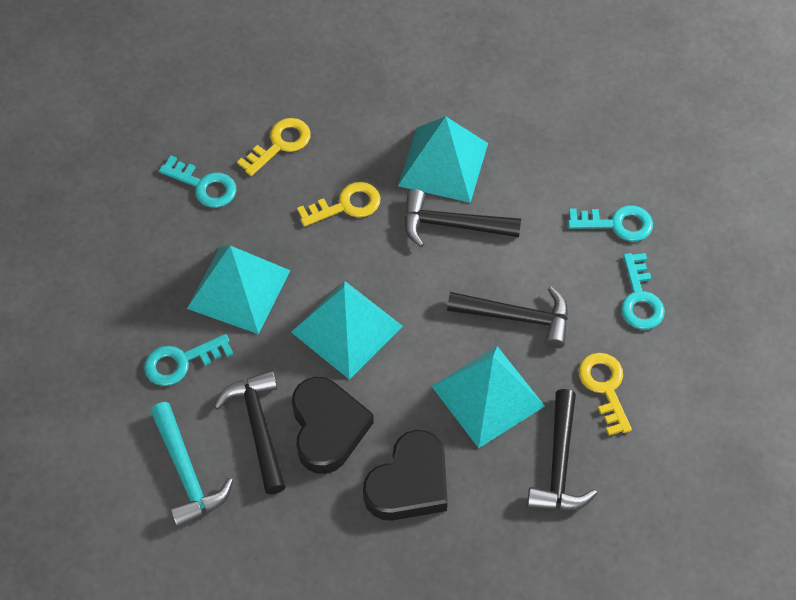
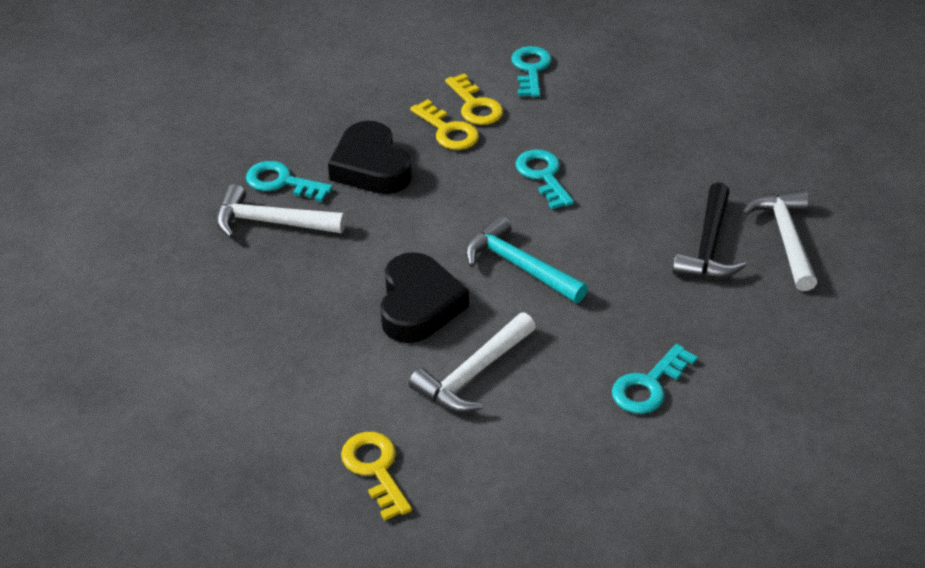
black hammer: 4 -> 1
turquoise pyramid: 4 -> 0
white hammer: 0 -> 3

